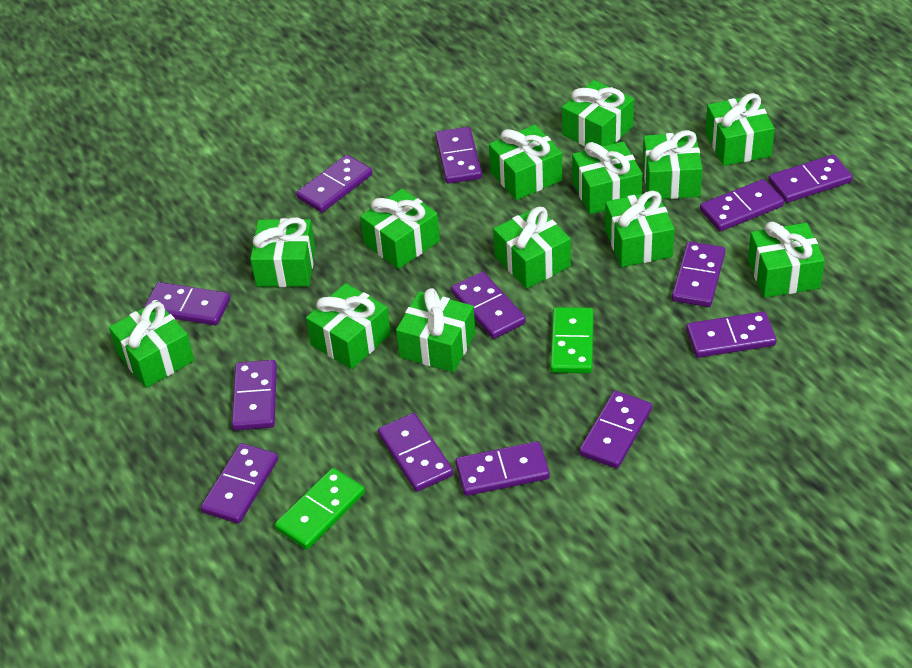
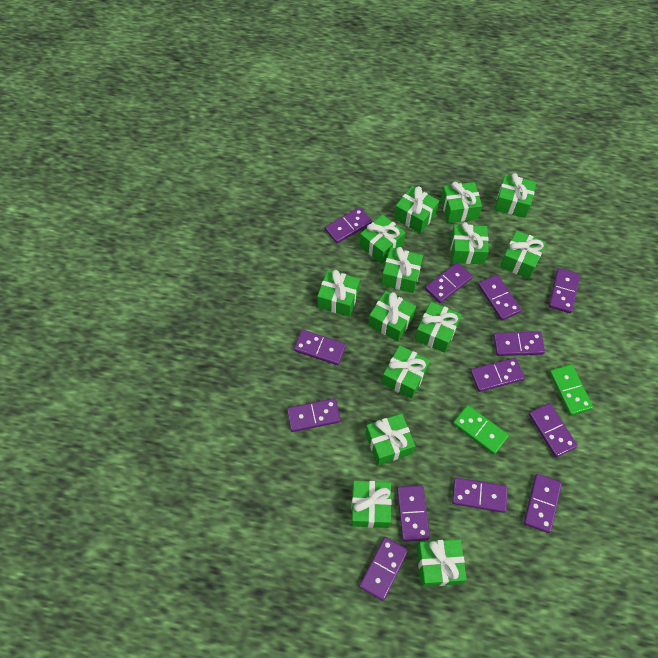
green gift: 13 -> 14

